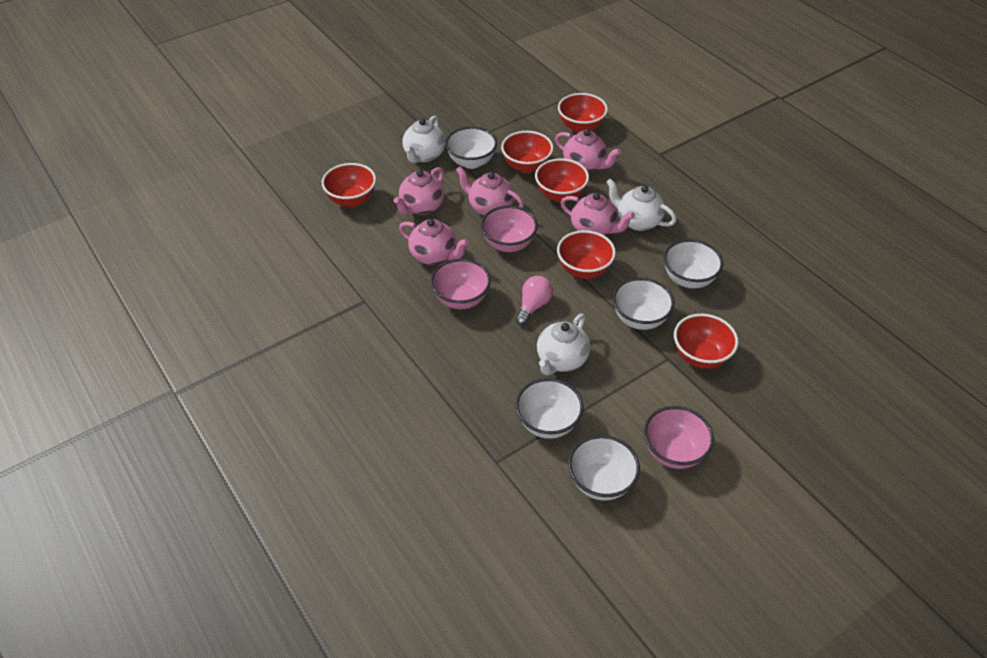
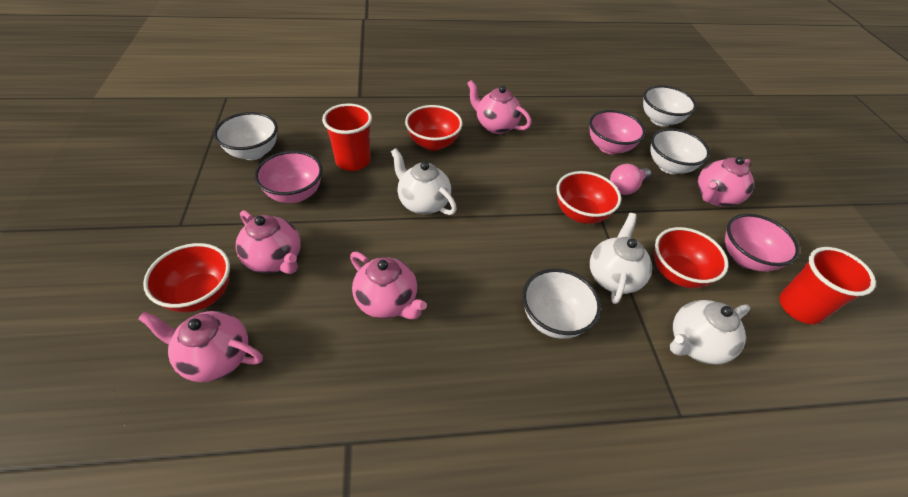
red bowl: 6 -> 4
red cup: 0 -> 2
white bowl: 5 -> 4

